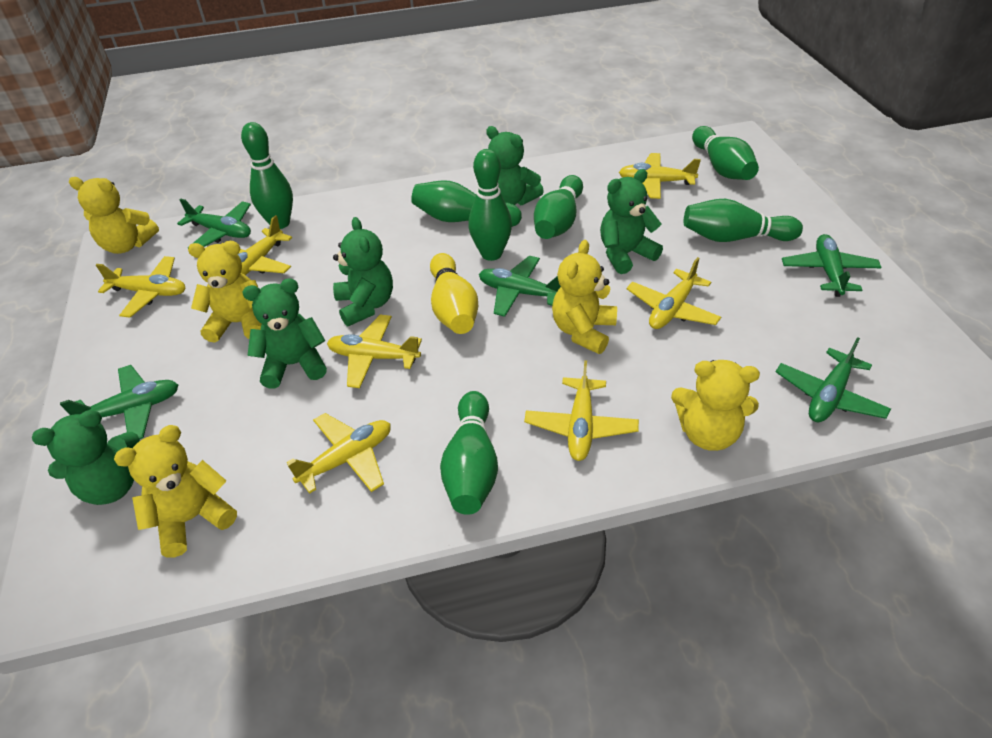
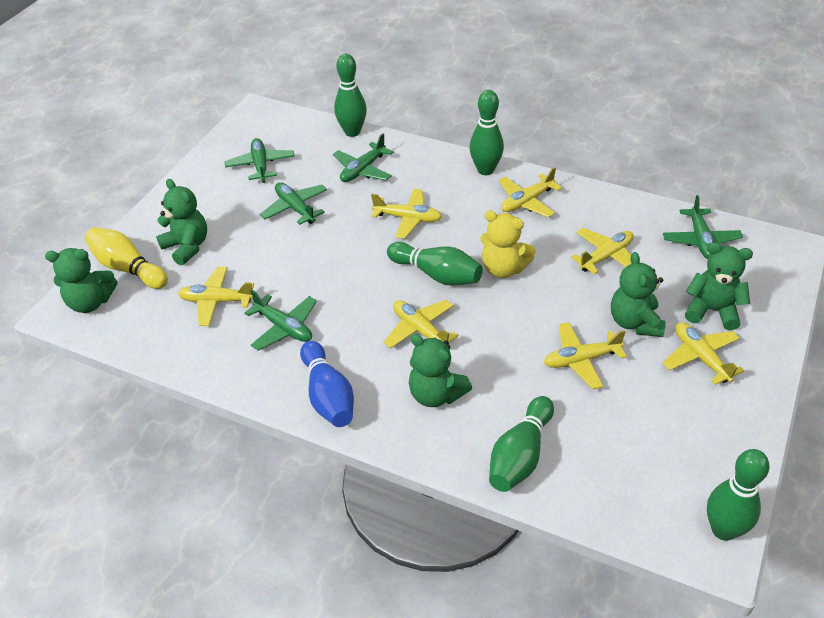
blue bowling pin: 0 -> 1
green bowling pin: 7 -> 5
yellow teddy bear: 5 -> 1

